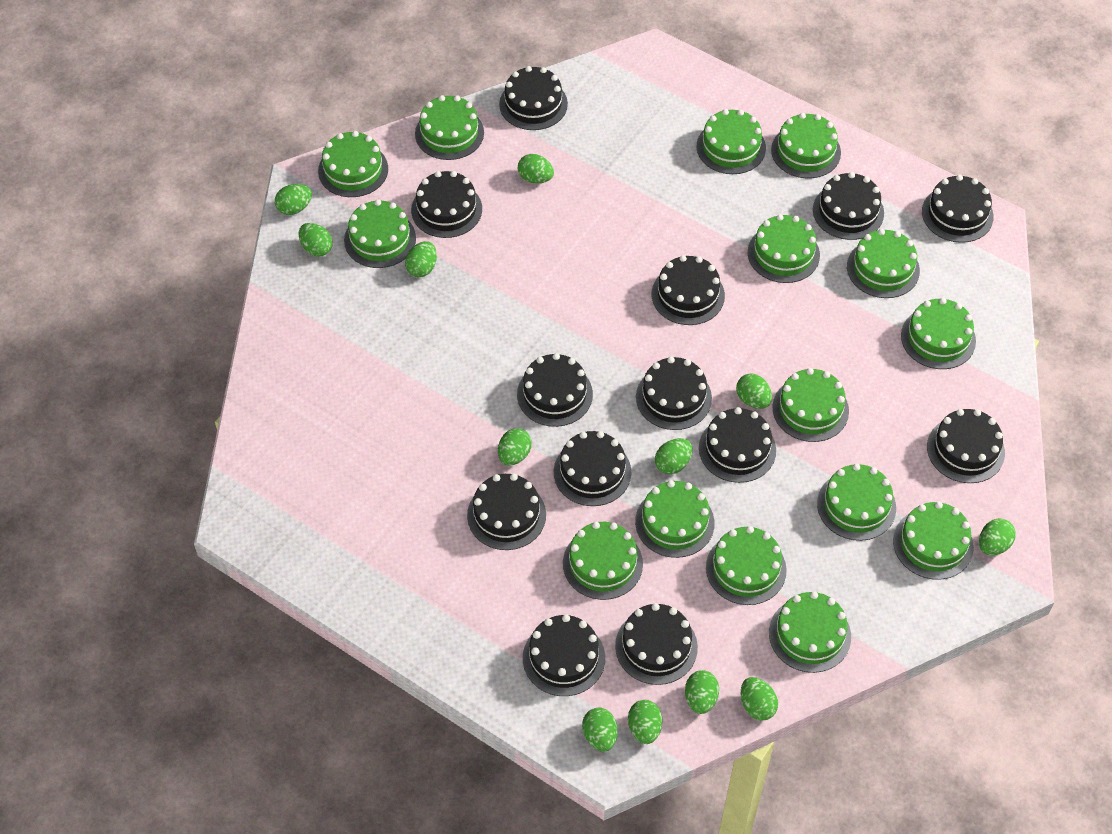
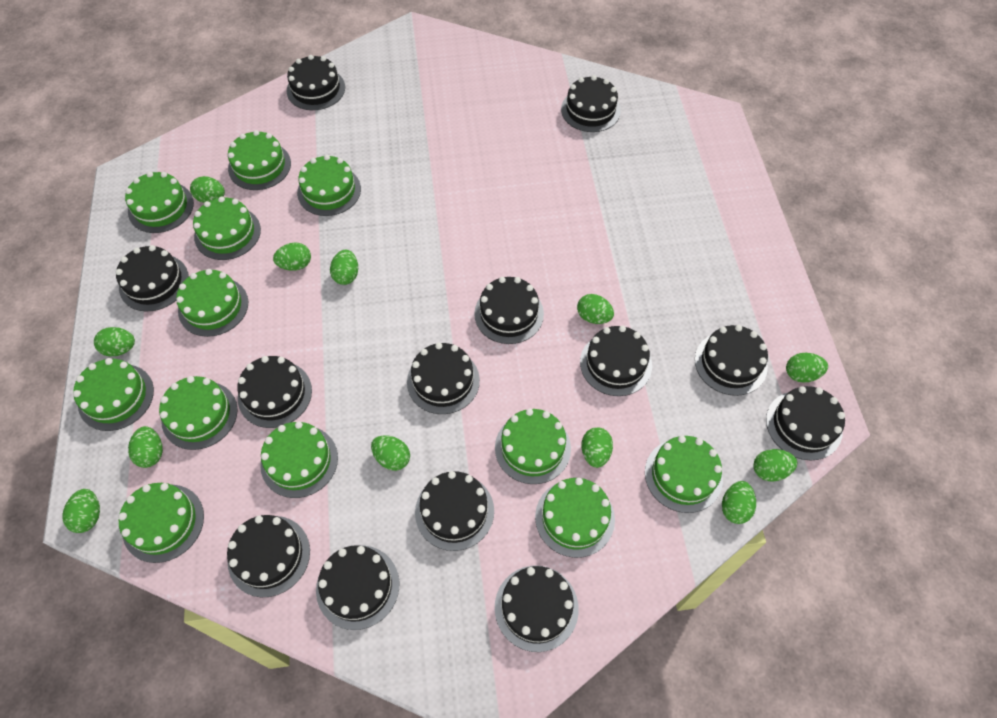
green cake: 15 -> 12

